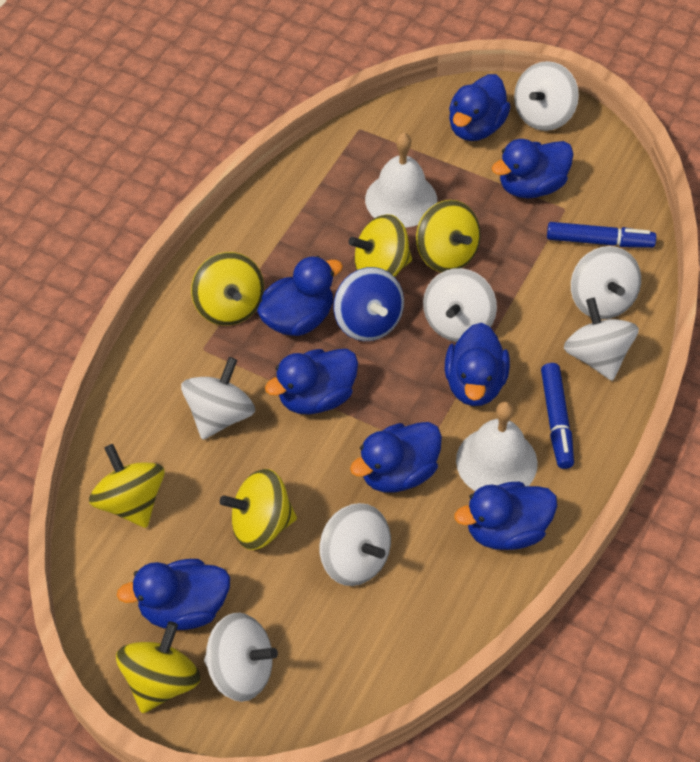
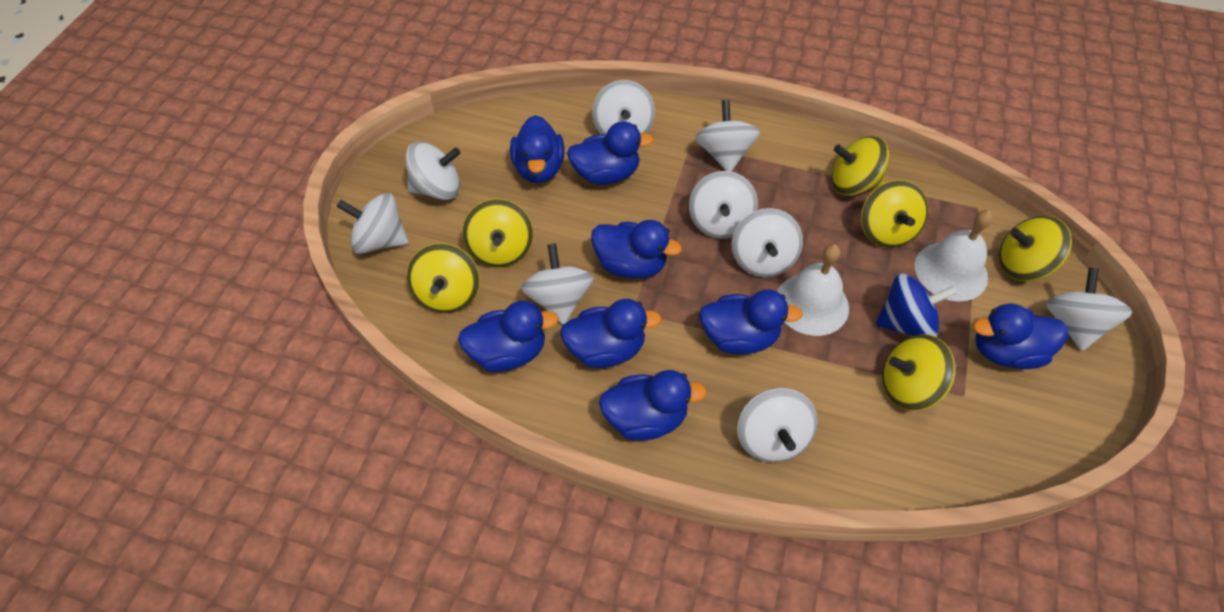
blue marker: 2 -> 0
white spinning top: 7 -> 9

